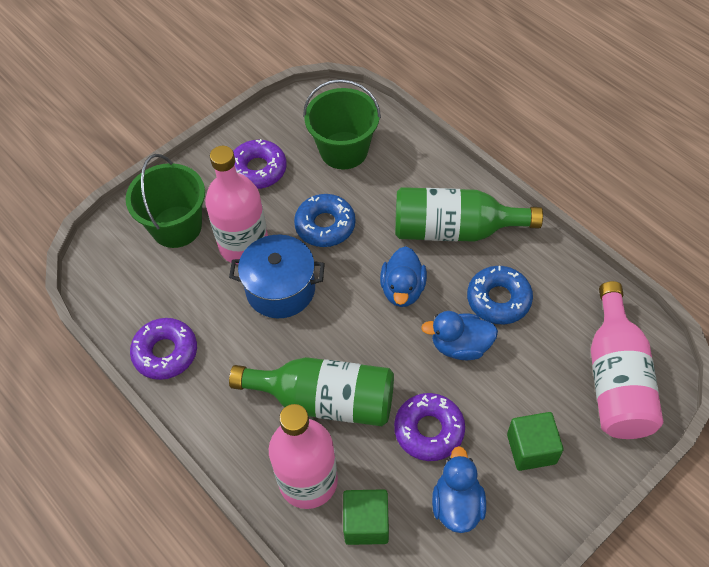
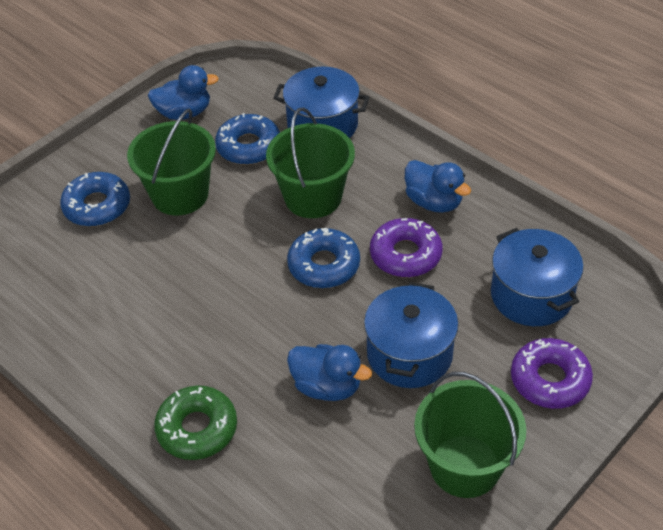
blue donut: 2 -> 3
blue pot: 1 -> 3
green bottle: 2 -> 0
green bucket: 2 -> 3
green cube: 2 -> 0
green donut: 0 -> 1
pink bottle: 3 -> 0
purple donut: 3 -> 2

